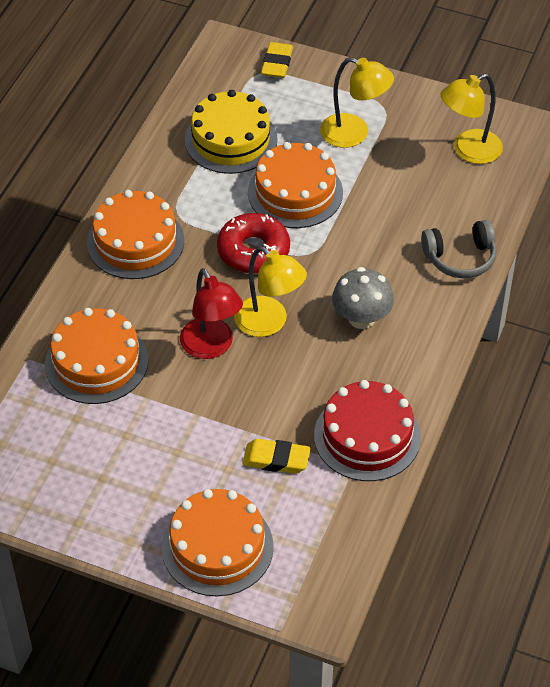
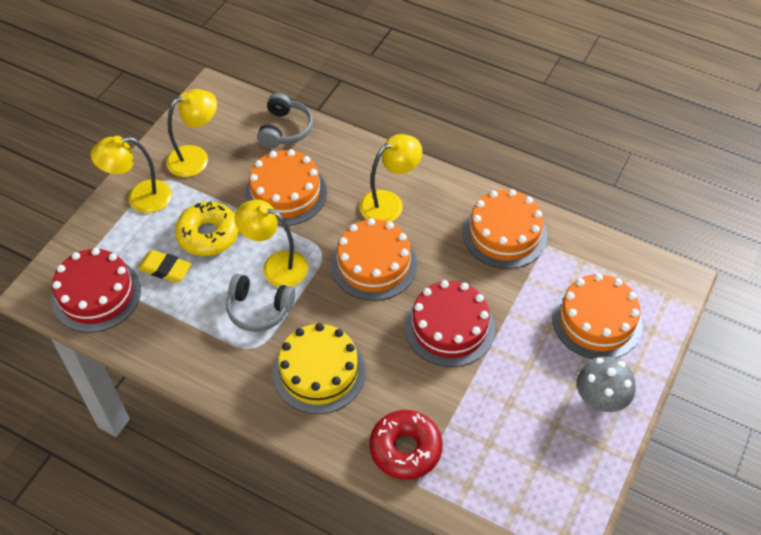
grey headphones: 1 -> 2
red cake: 1 -> 2
red lamp: 1 -> 0
yellow donut: 0 -> 1
yellow eraser: 2 -> 1
yellow lamp: 3 -> 4

